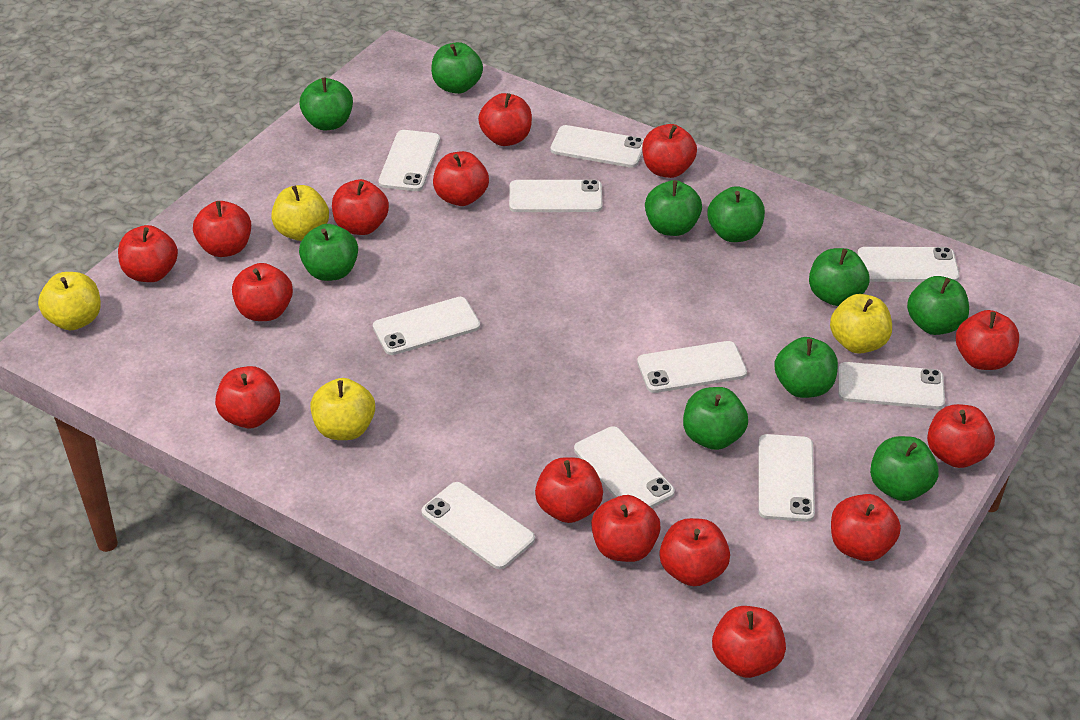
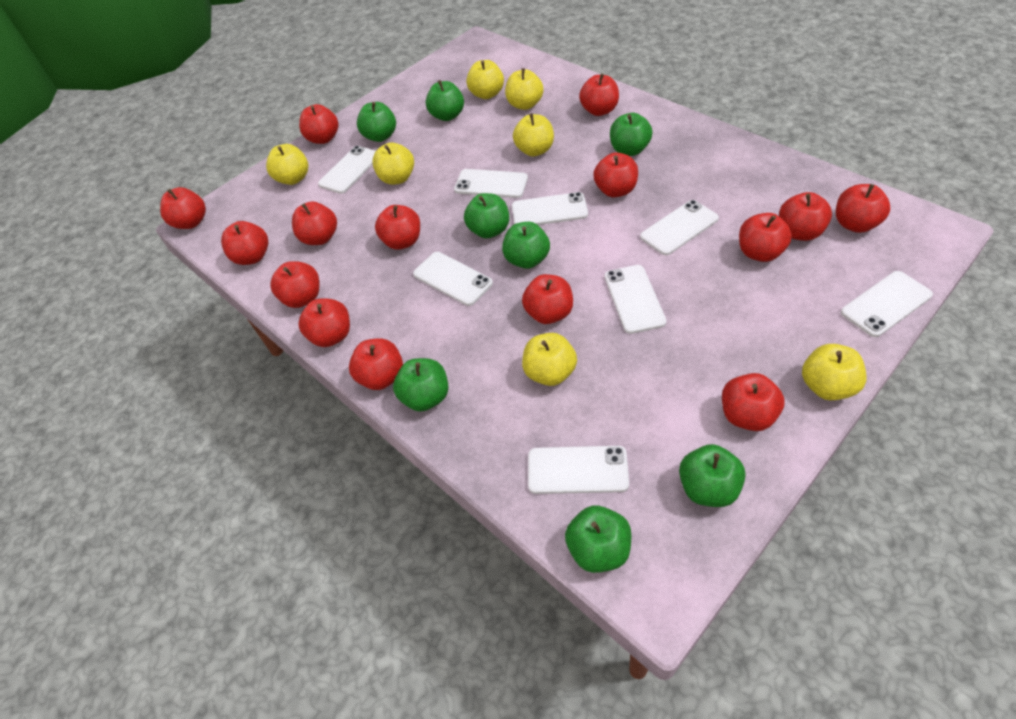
green apple: 10 -> 8
white phone: 10 -> 8
yellow apple: 4 -> 7

